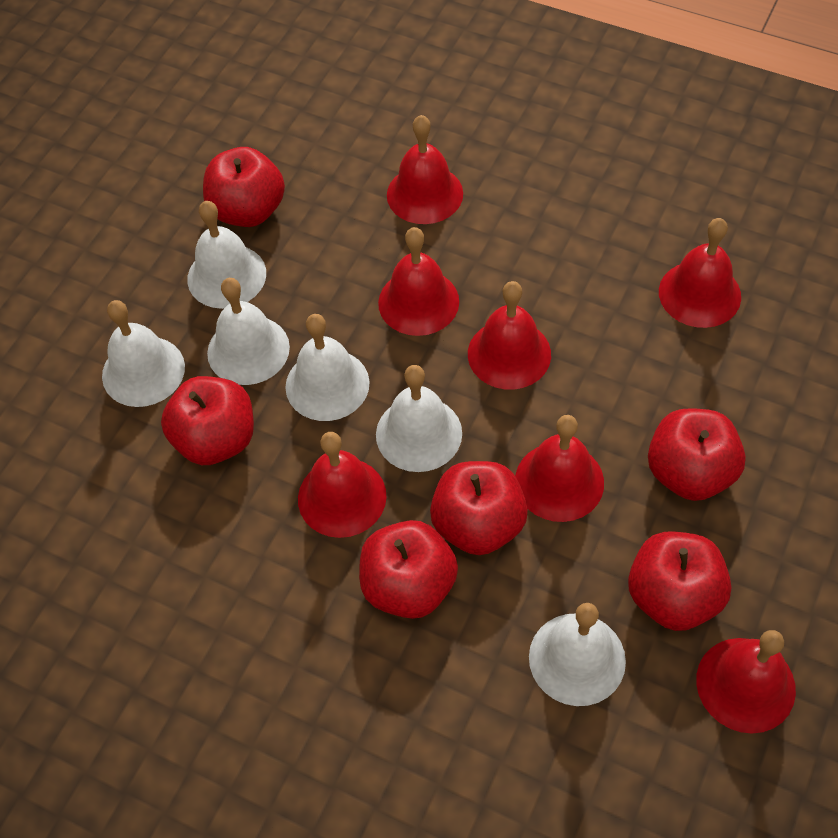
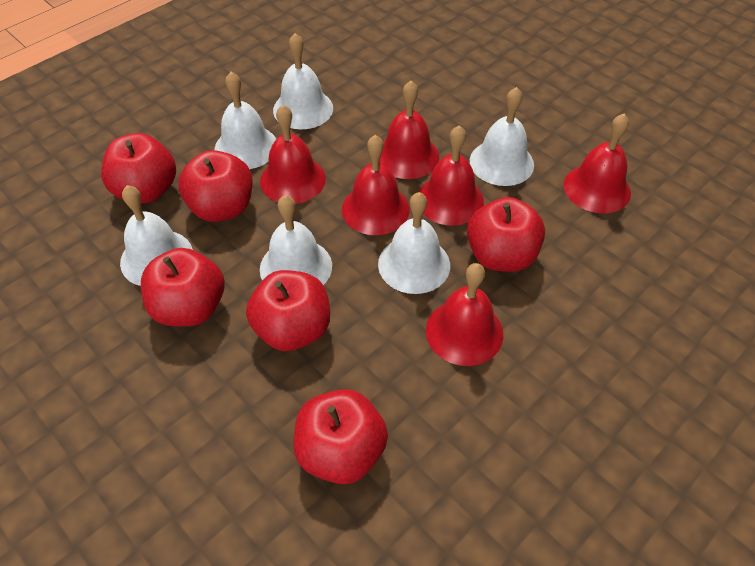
red bell: 7 -> 6

